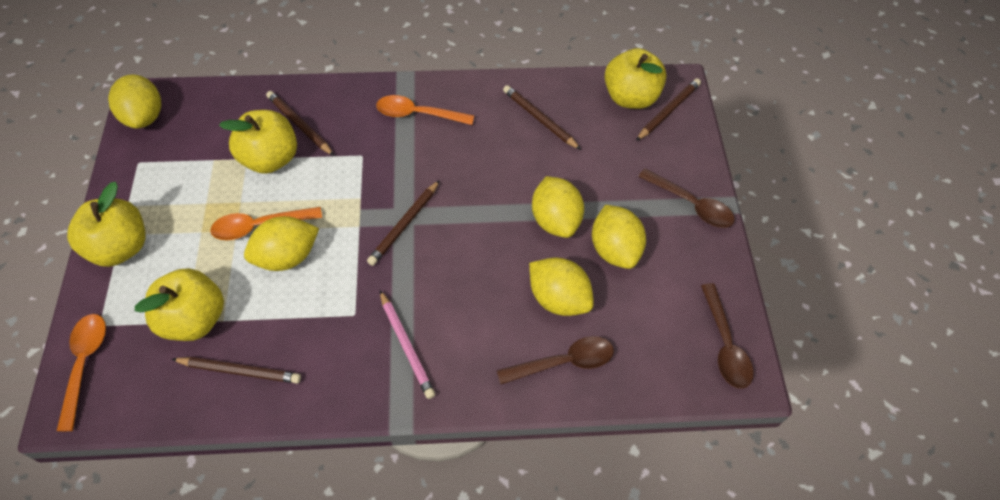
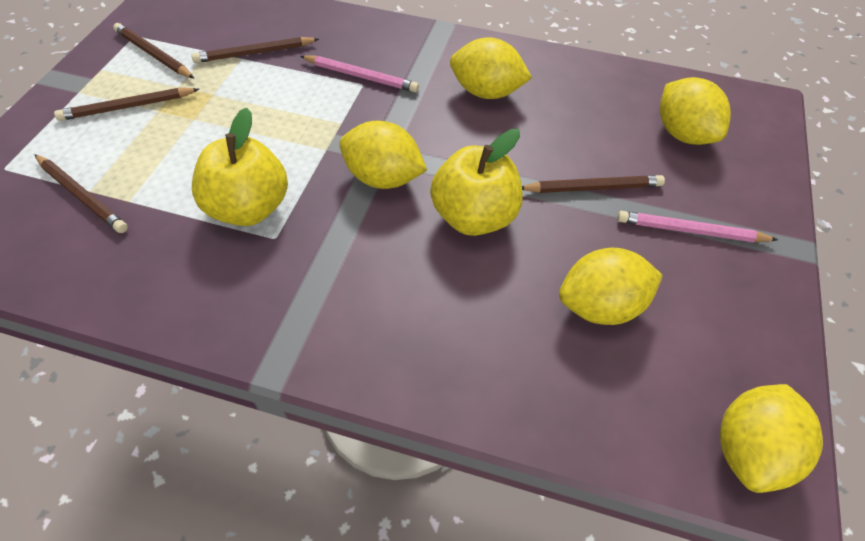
brown spoon: 3 -> 0
orange spoon: 3 -> 0
pink pencil: 1 -> 2
yellow apple: 4 -> 2

